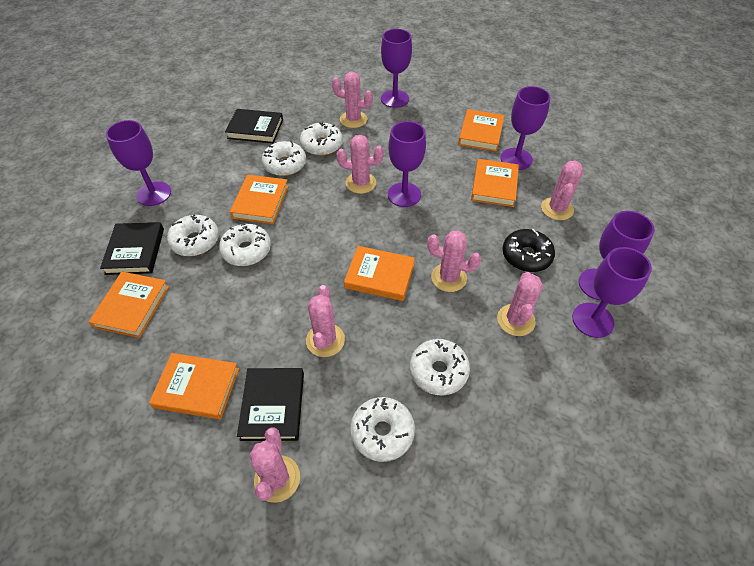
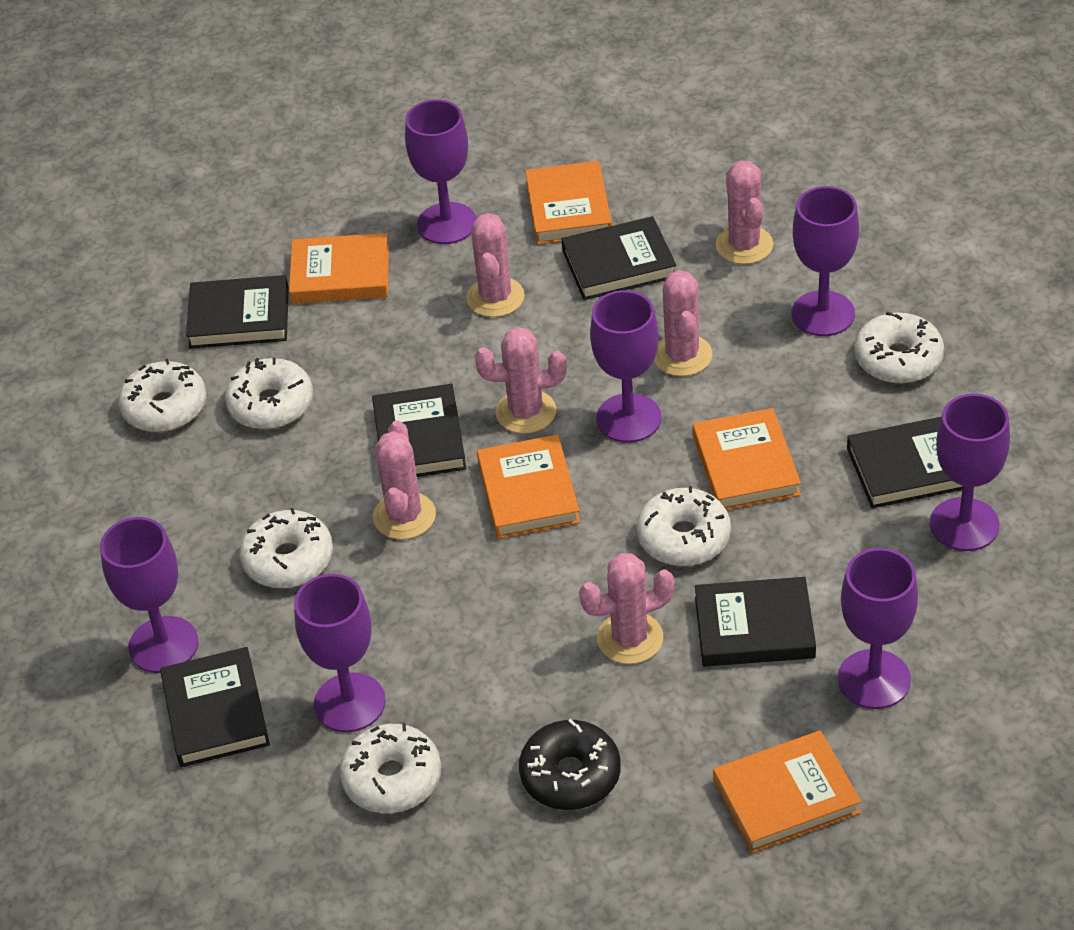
black book: 3 -> 6
orange book: 6 -> 5
pink cactus: 7 -> 6
purple goblet: 6 -> 7

